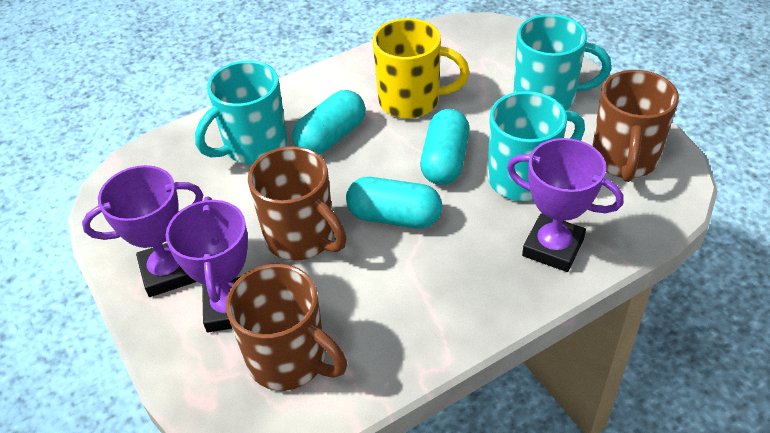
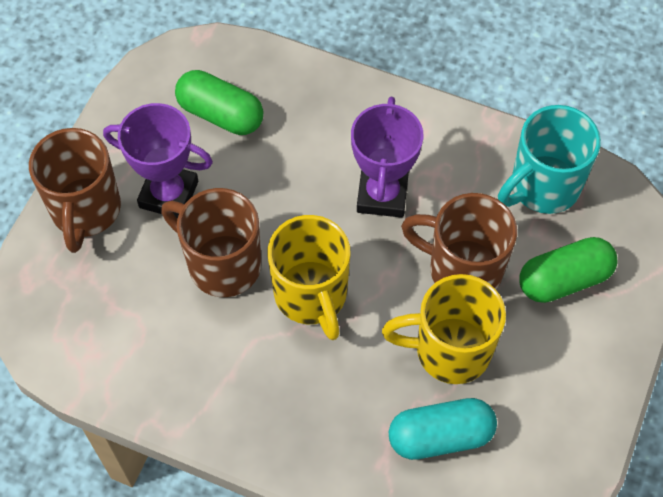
green capsule: 0 -> 2
purple trophy: 3 -> 2
turquoise capsule: 3 -> 1
turquoise mug: 3 -> 1
yellow mug: 1 -> 2

